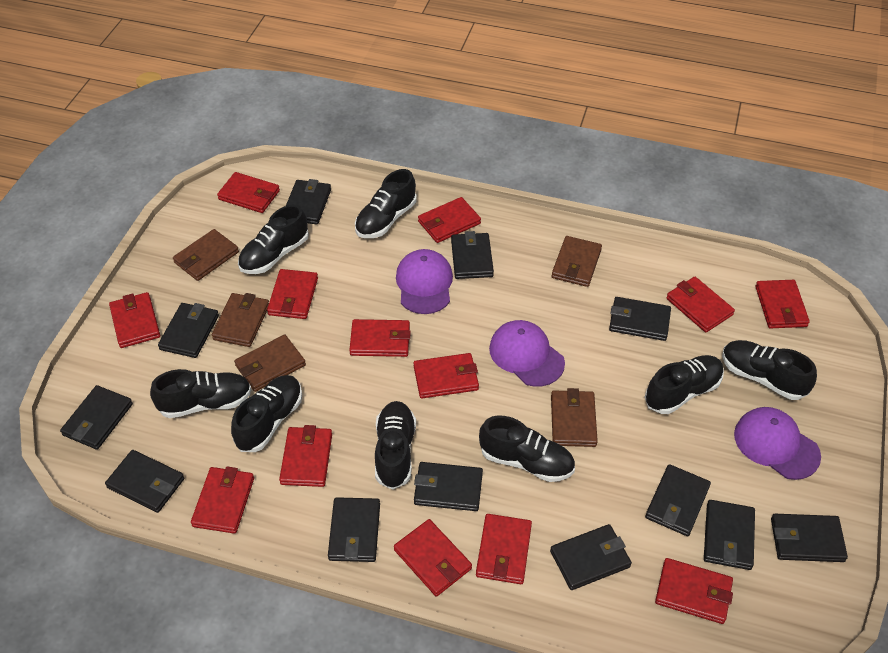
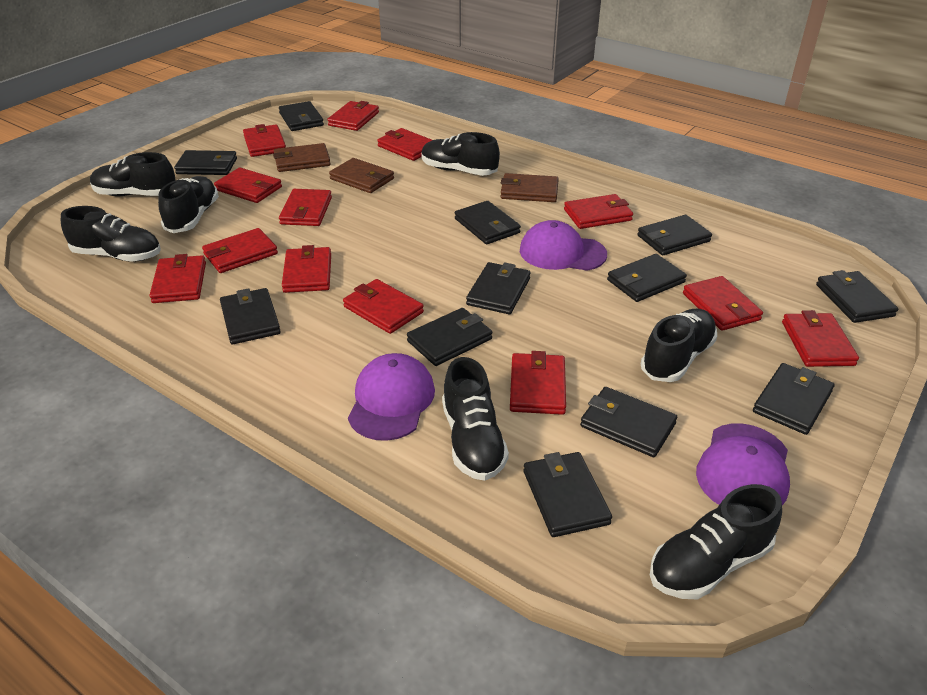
black shoe: 8 -> 7
brown wallet: 5 -> 3

